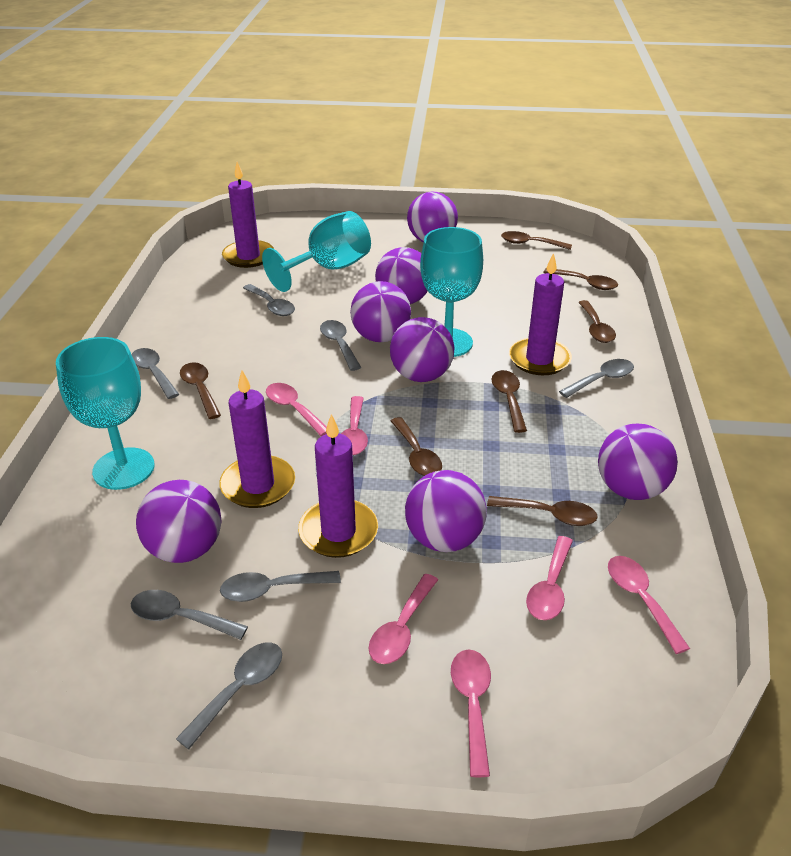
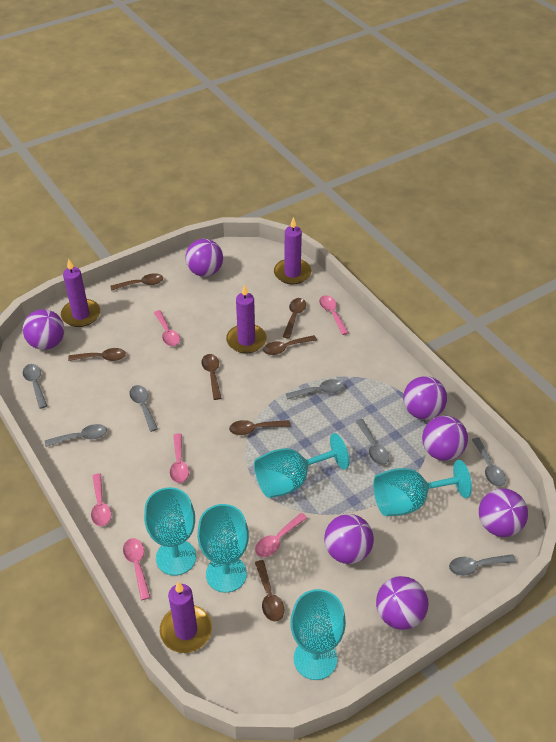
turquoise goblet: 3 -> 5

